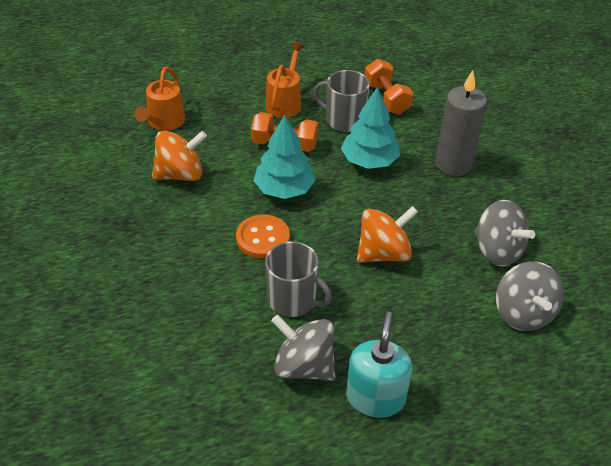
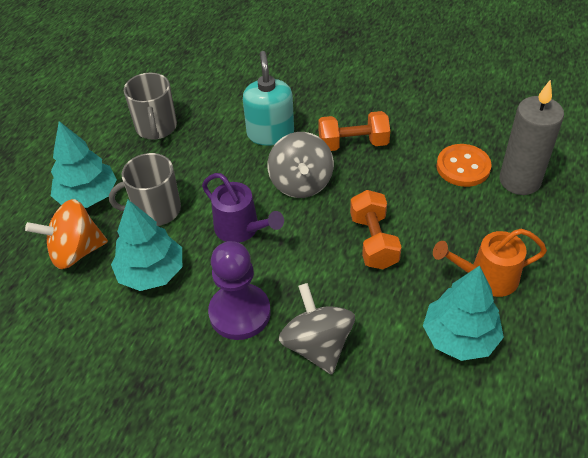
grey spinning top: 3 -> 2
orange spinning top: 2 -> 1
orange watering can: 2 -> 1
purple pawn: 0 -> 1
purple watering can: 0 -> 1
turquoise tree: 2 -> 3

